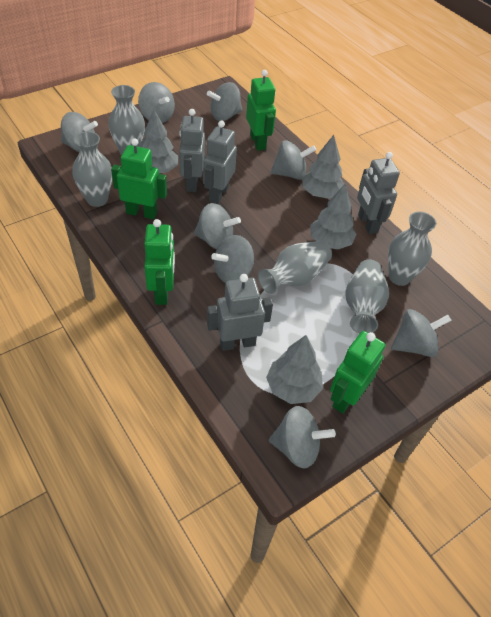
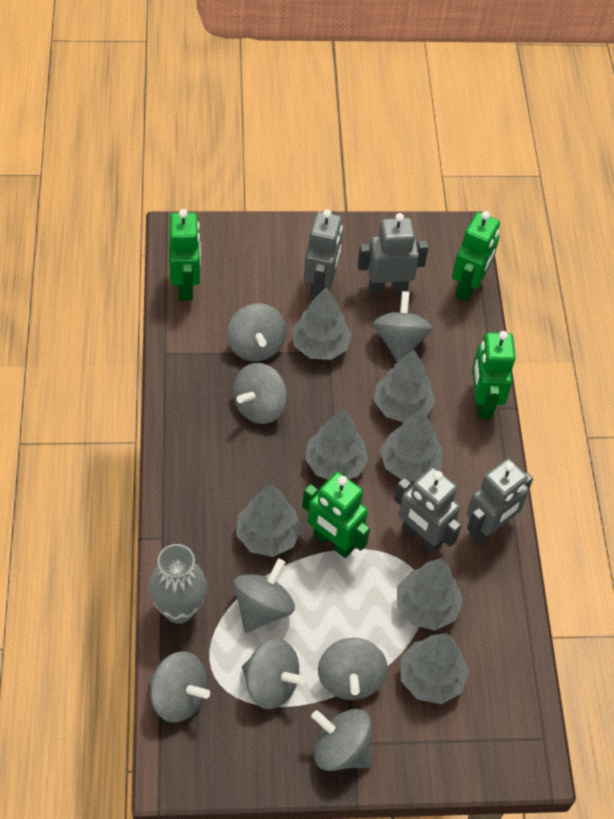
grey tree: 4 -> 7
grey vase: 5 -> 1

